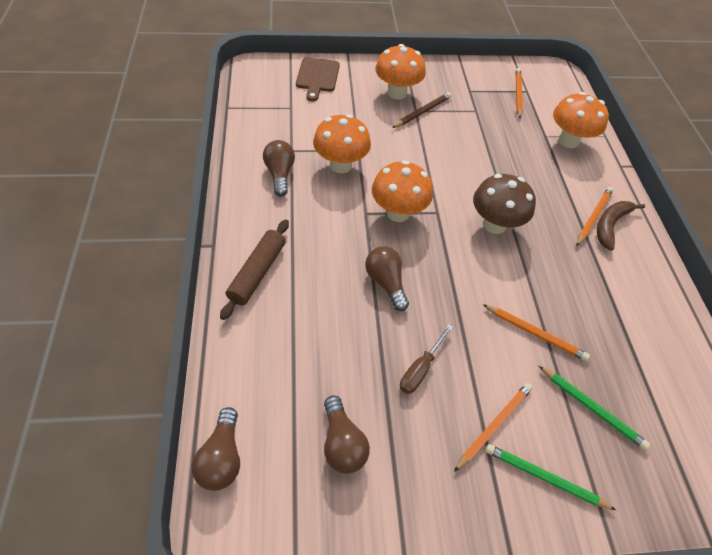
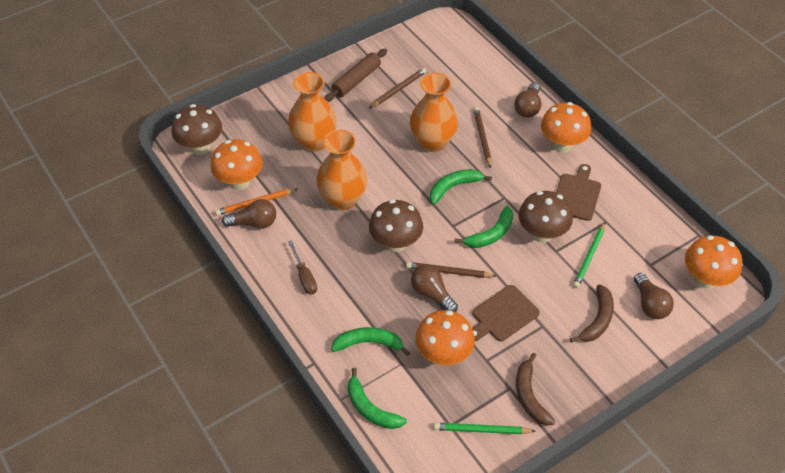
brown banana: 1 -> 2
brown cutting board: 1 -> 2
brown mushroom: 1 -> 3
brown pencil: 1 -> 3
green banana: 0 -> 4
orange pencil: 4 -> 1
orange vase: 0 -> 3

